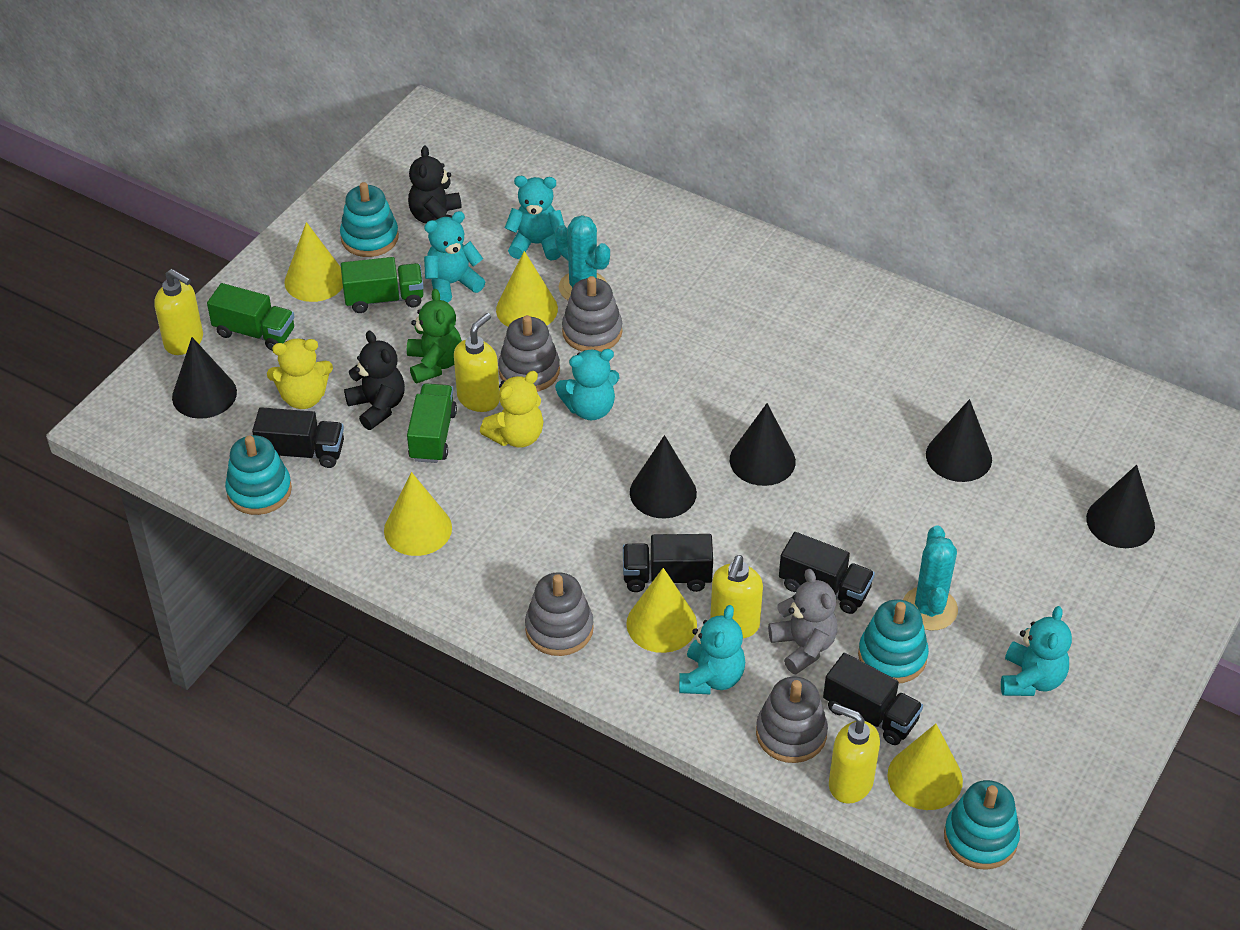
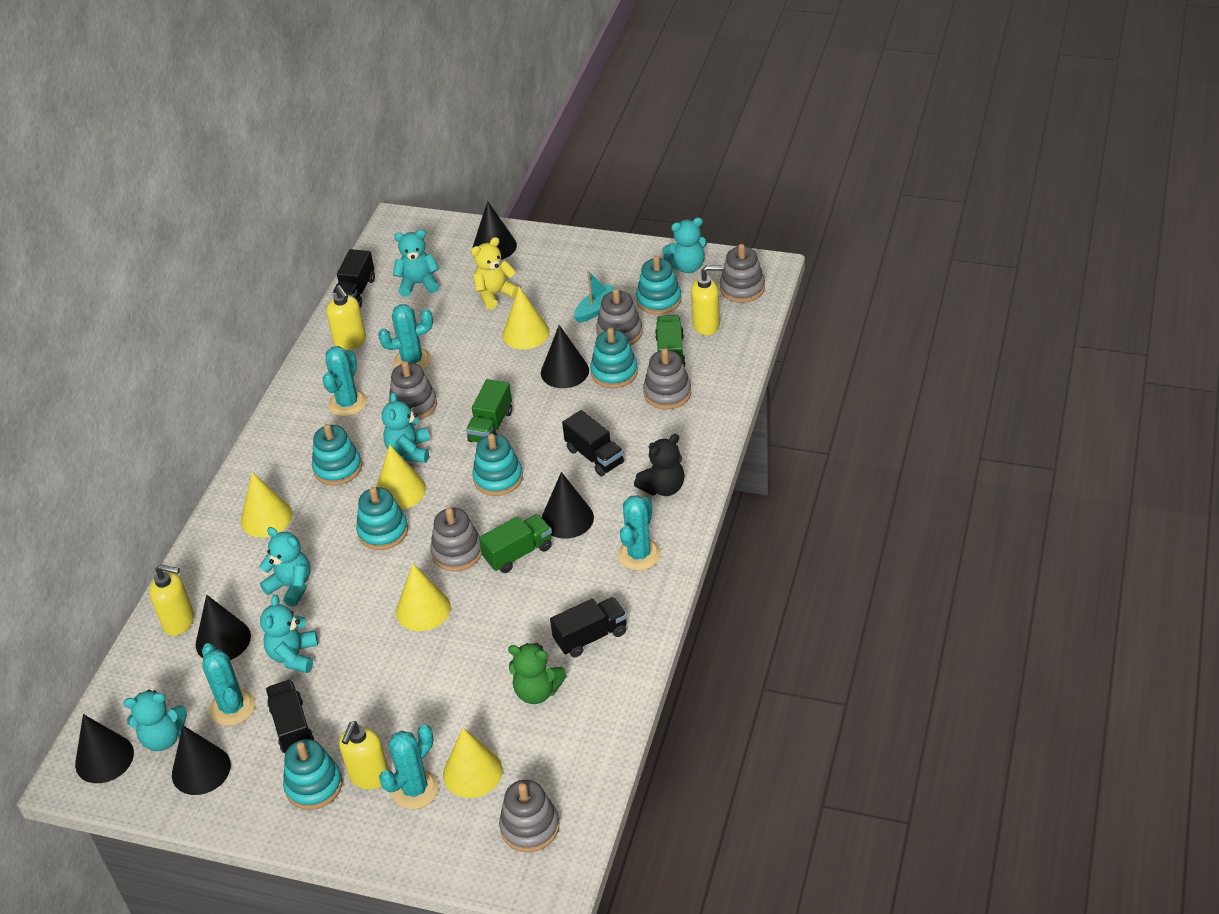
black cone: 5 -> 6
black teddy bear: 2 -> 1
grey stacking toy: 4 -> 6
grey teddy bear: 1 -> 0
turquoise boat: 0 -> 1
turquoise cactus: 2 -> 5
turquoise stacking toy: 4 -> 6
turquoise teddy bear: 5 -> 6
yellow teddy bear: 2 -> 1

